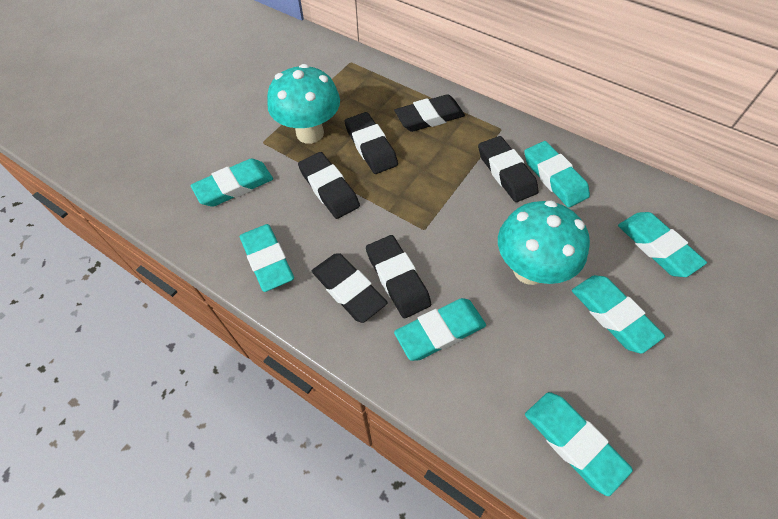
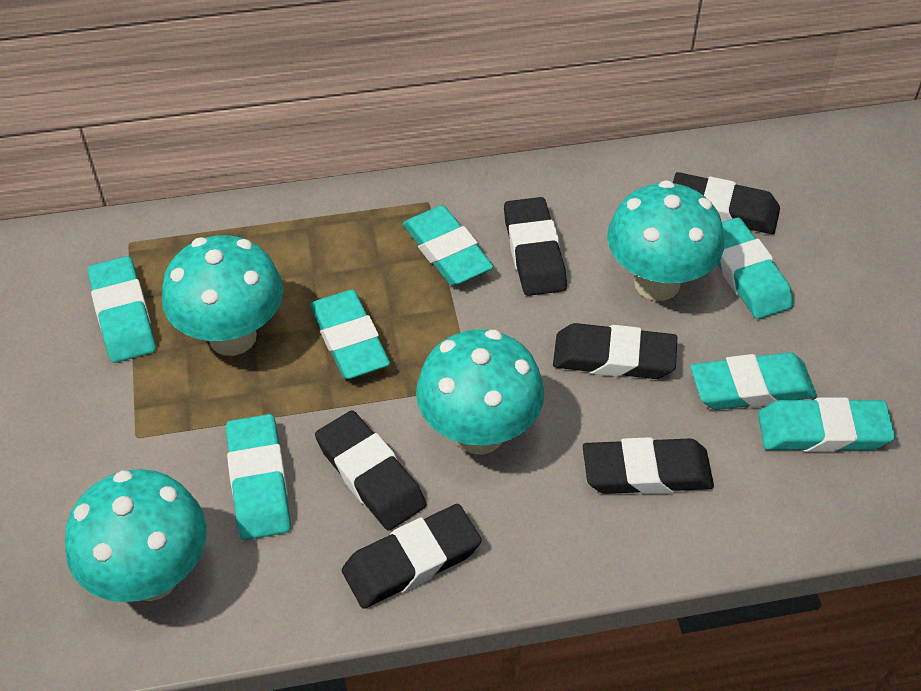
turquoise mushroom: 2 -> 4

